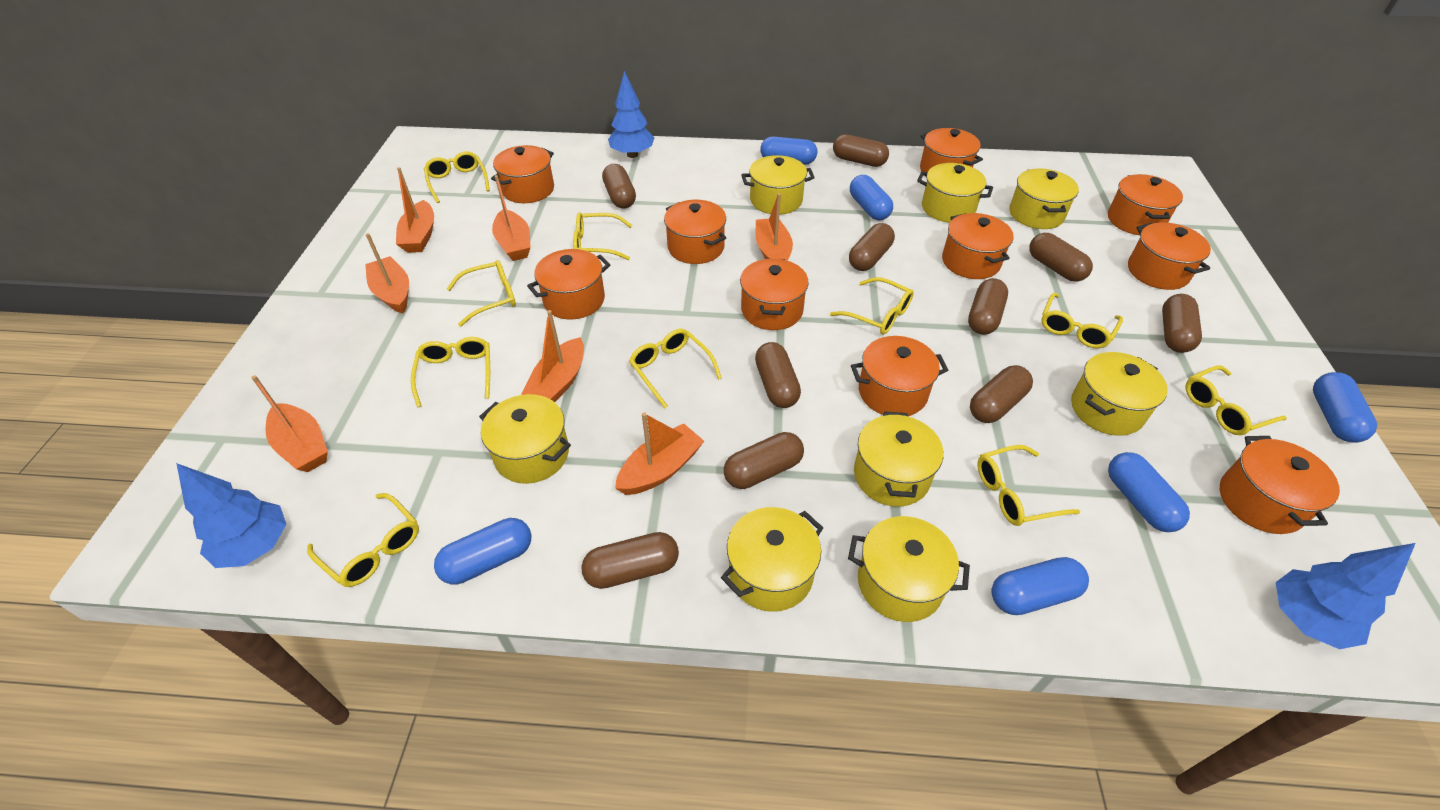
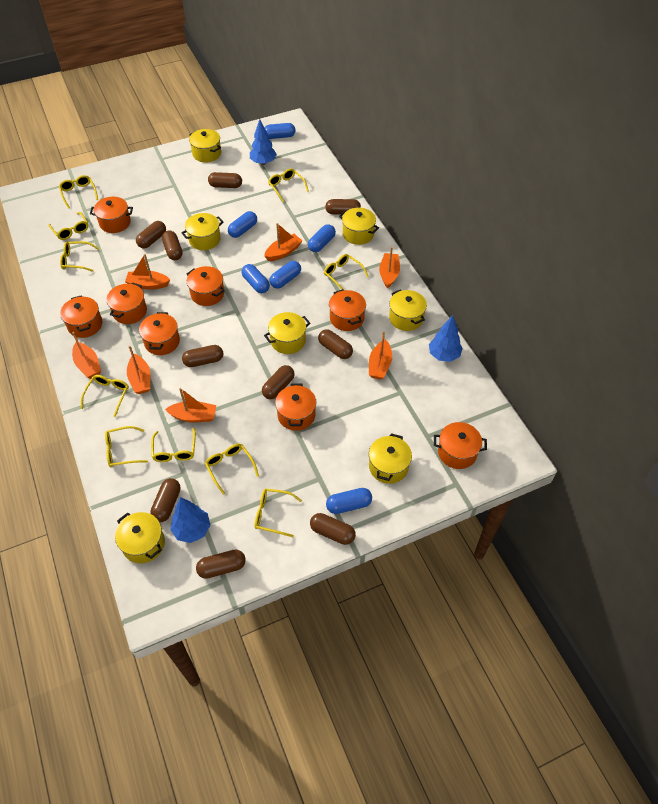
orange pot: 10 -> 8
yellow pot: 8 -> 7

